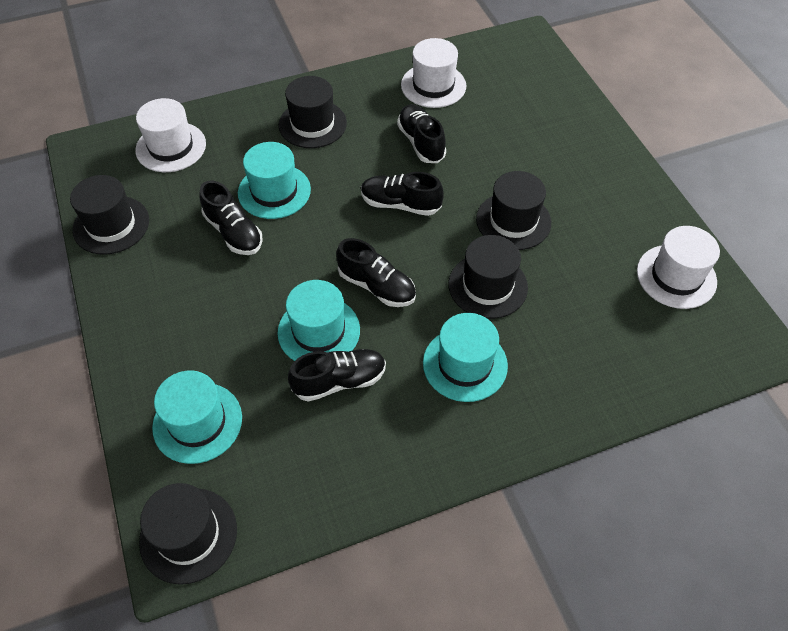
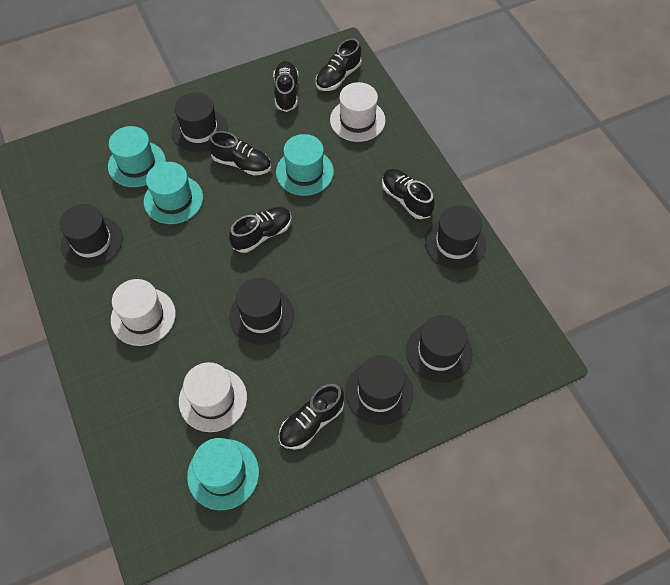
black hat: 5 -> 6
black shoe: 5 -> 6

